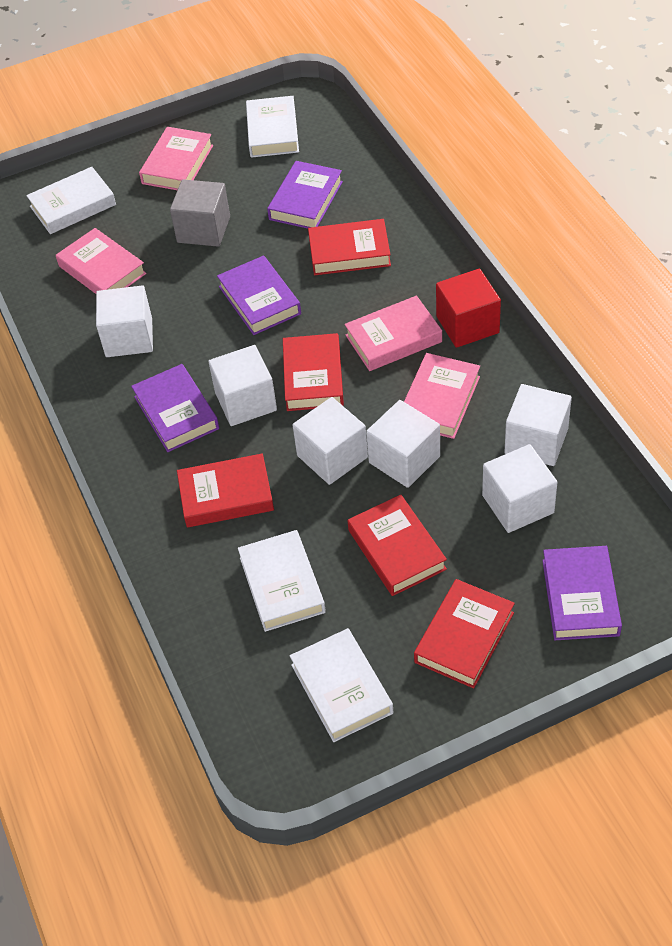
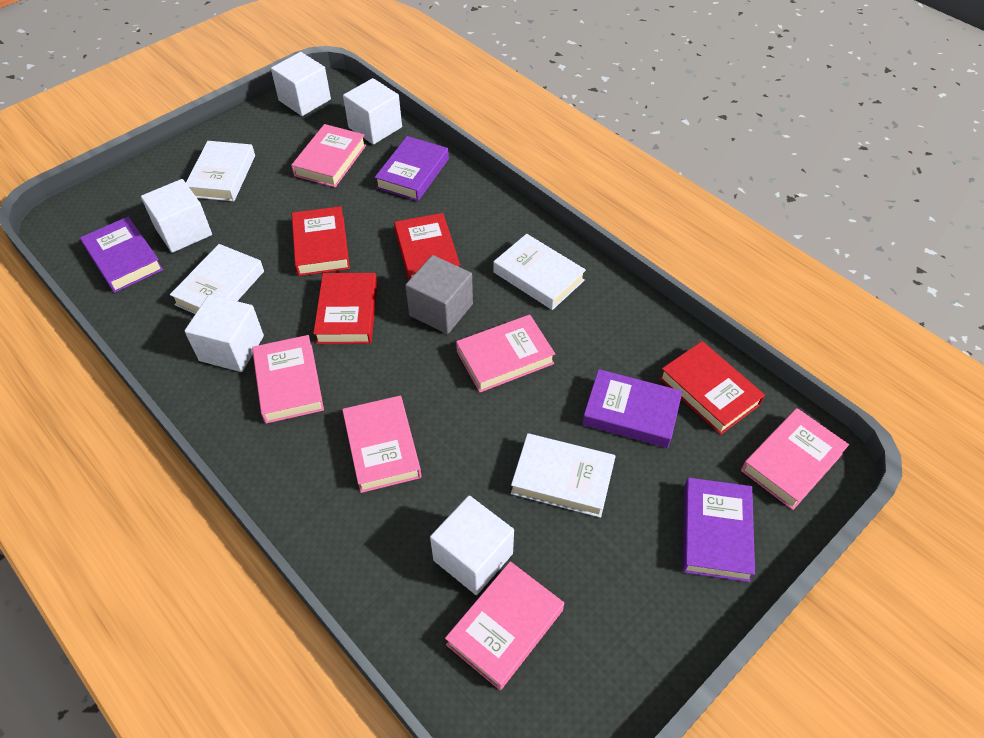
pink book: 4 -> 6
red book: 5 -> 4
red cube: 1 -> 0
white cube: 6 -> 5

